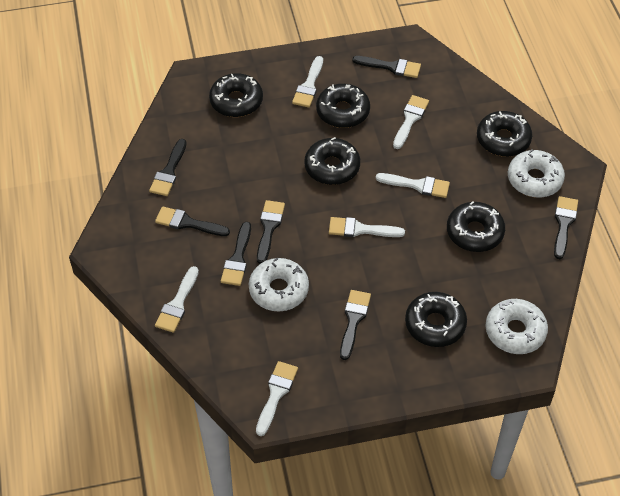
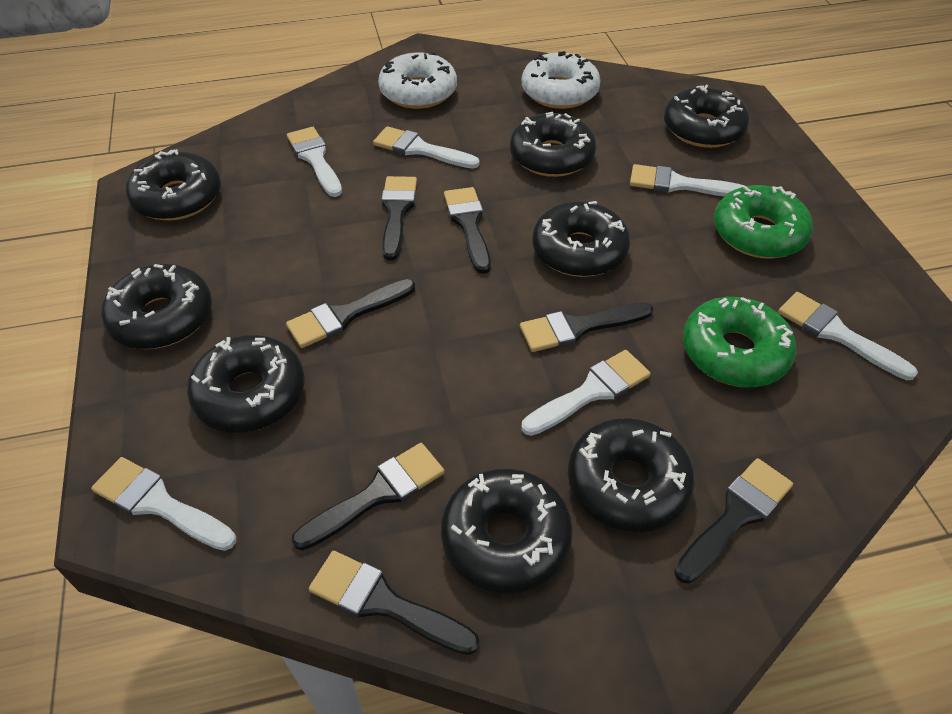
black donut: 6 -> 8
green donut: 0 -> 2
white donut: 3 -> 2

